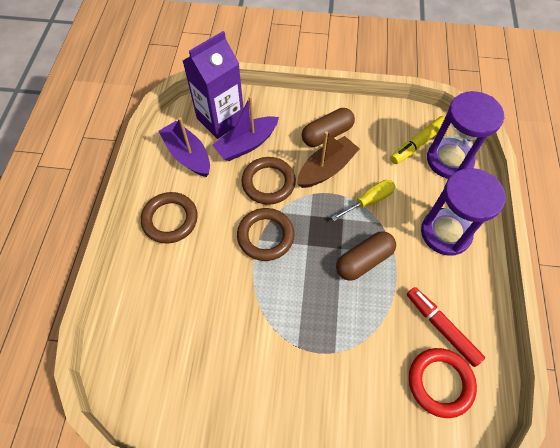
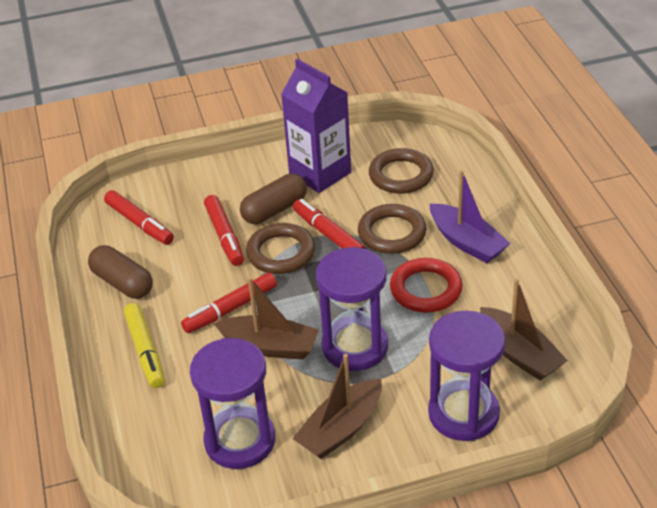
brown boat: 1 -> 3
purple boat: 2 -> 1
purple hourglass: 2 -> 3
red marker: 1 -> 4
yellow screwdriver: 1 -> 0

